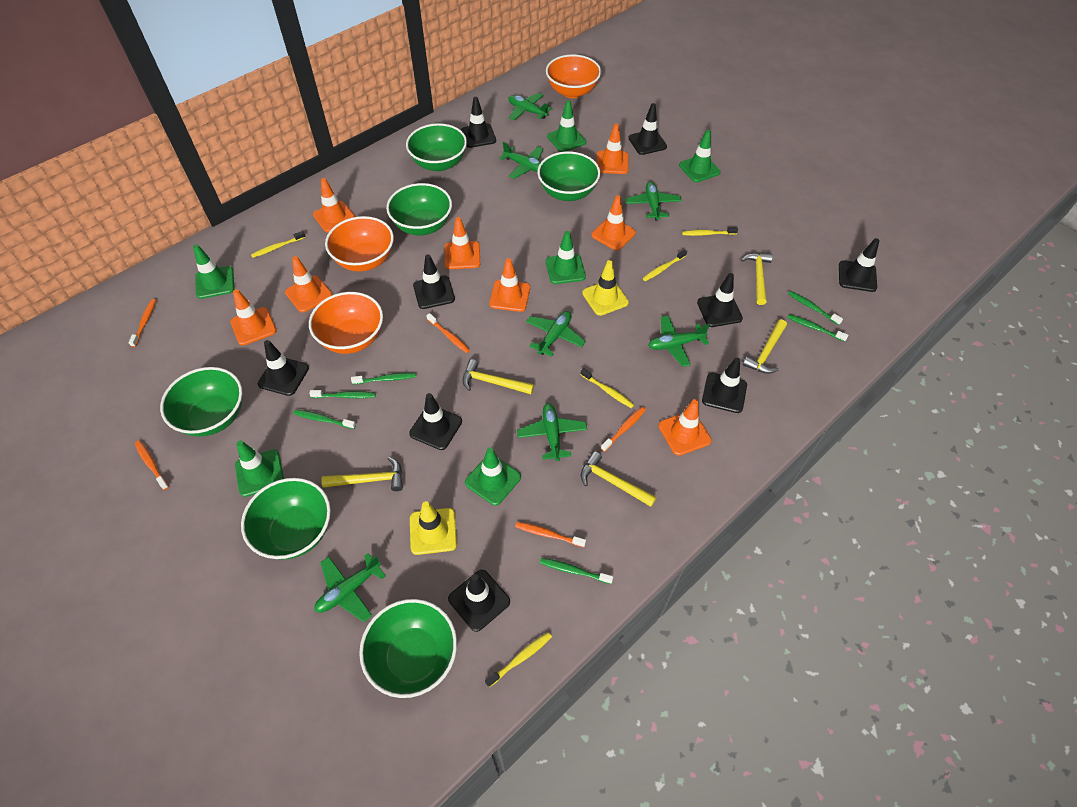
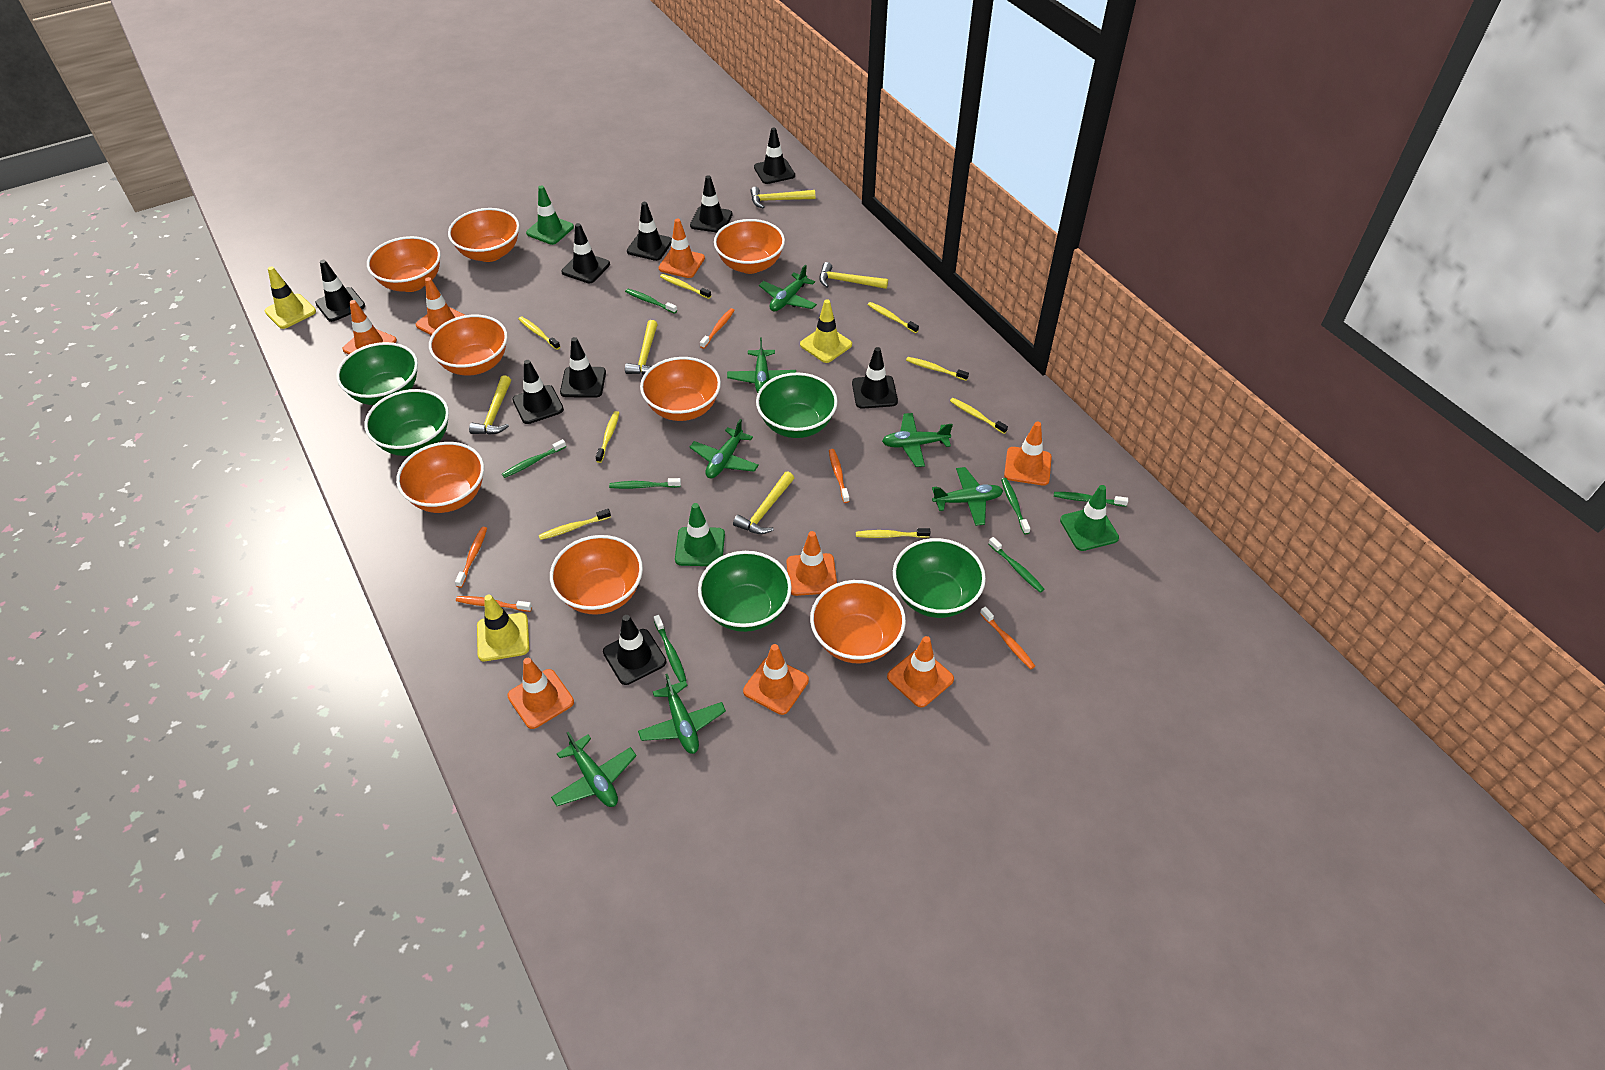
green bowl: 6 -> 5
green toothbrush: 6 -> 7
green traffic cone: 6 -> 3
orange bowl: 3 -> 8
yellow toothbrush: 5 -> 8
yellow traffic cone: 2 -> 3

